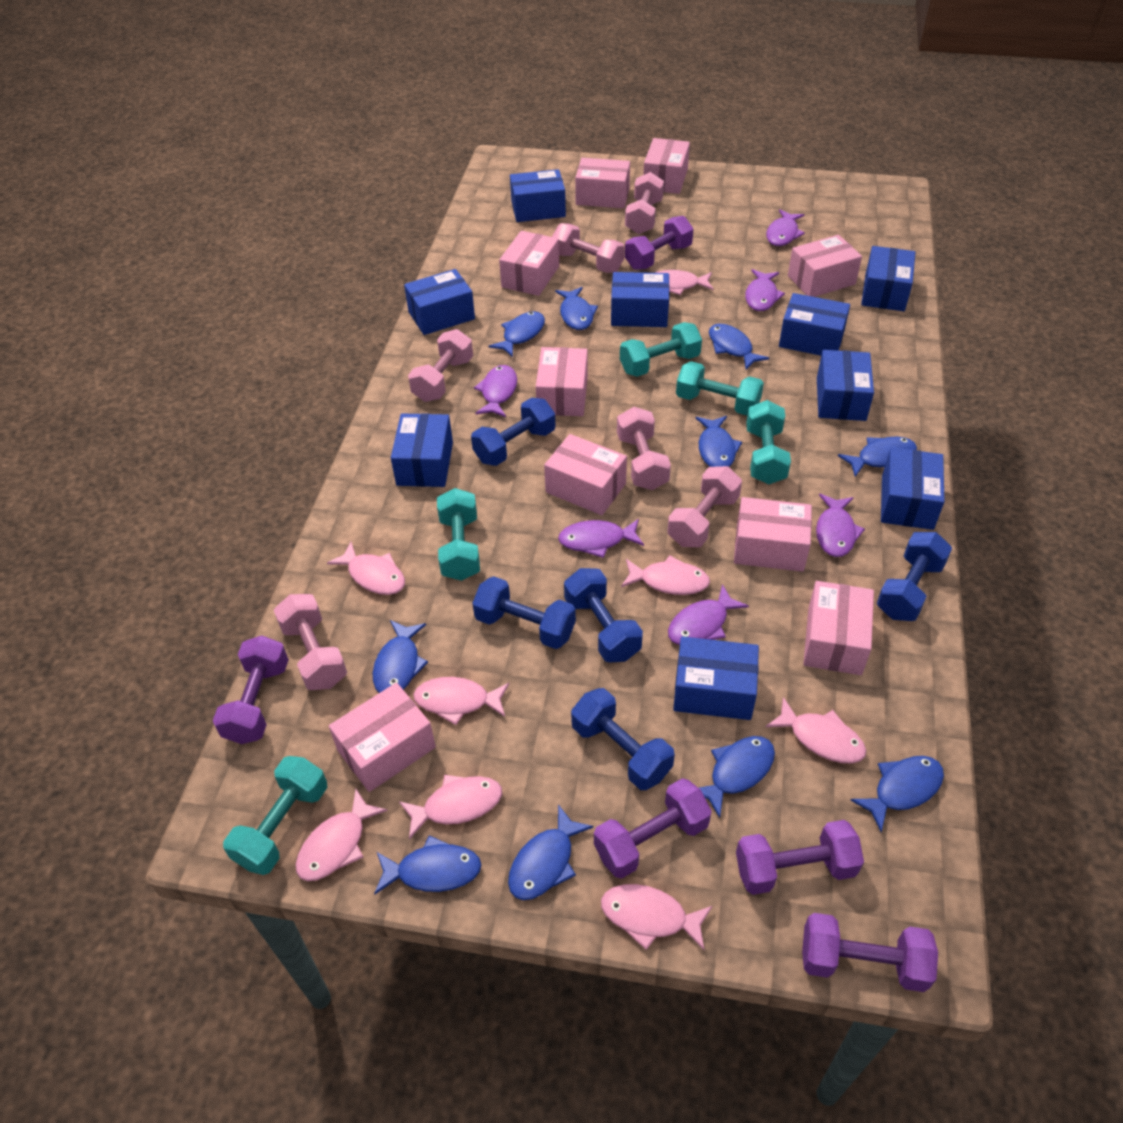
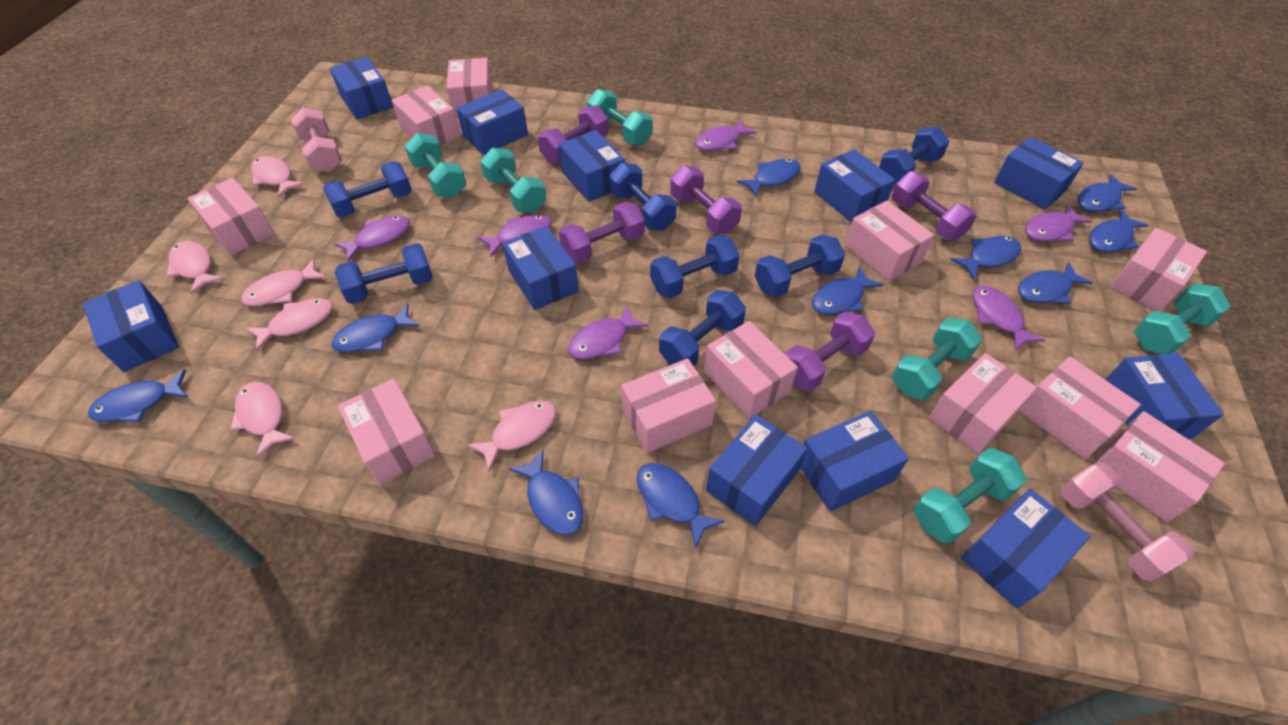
blue box: 9 -> 11
blue dumbbell: 5 -> 7
pink box: 9 -> 11
pink dumbbell: 6 -> 2
pink fish: 8 -> 6
turquoise dumbbell: 5 -> 6

